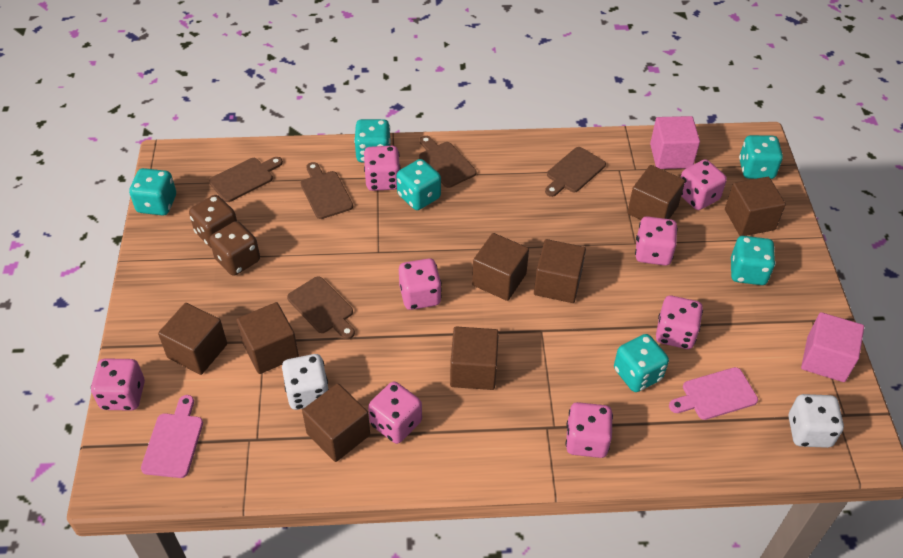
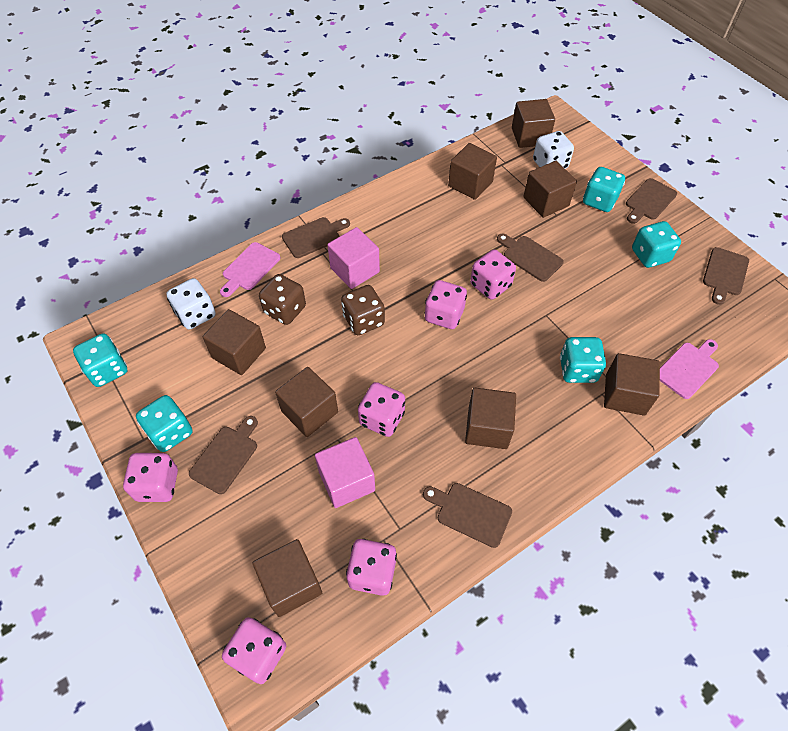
brown cutting board: 5 -> 6
pink dice: 8 -> 6
turquoise dice: 6 -> 5

